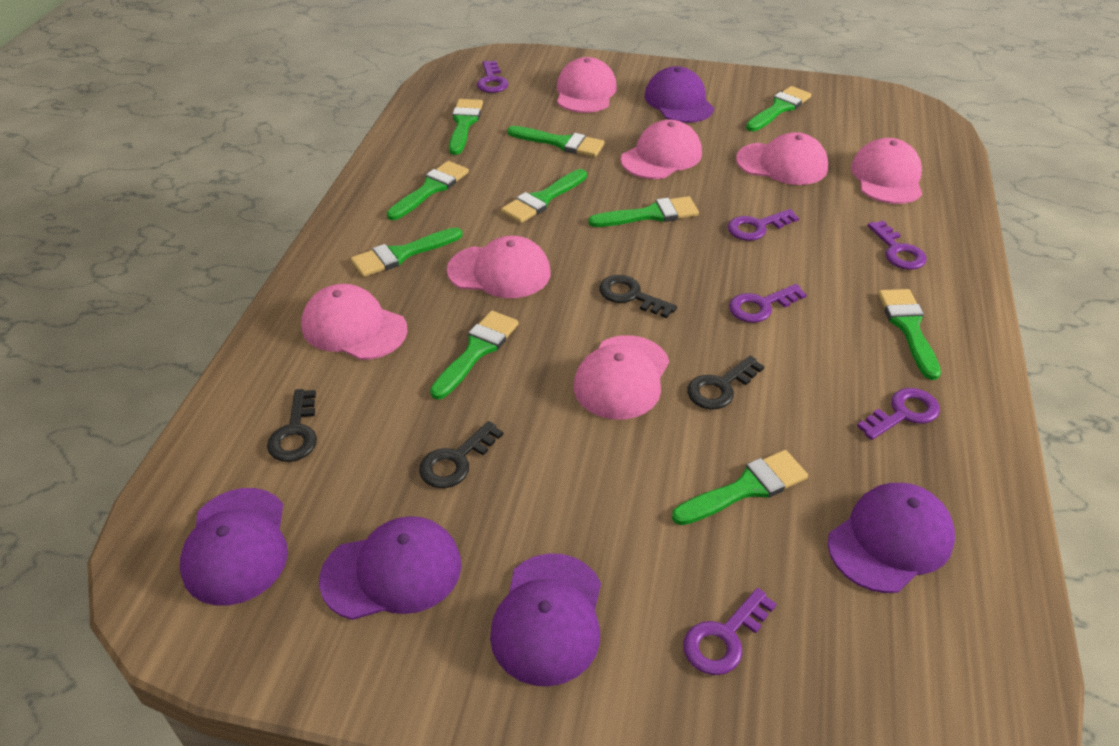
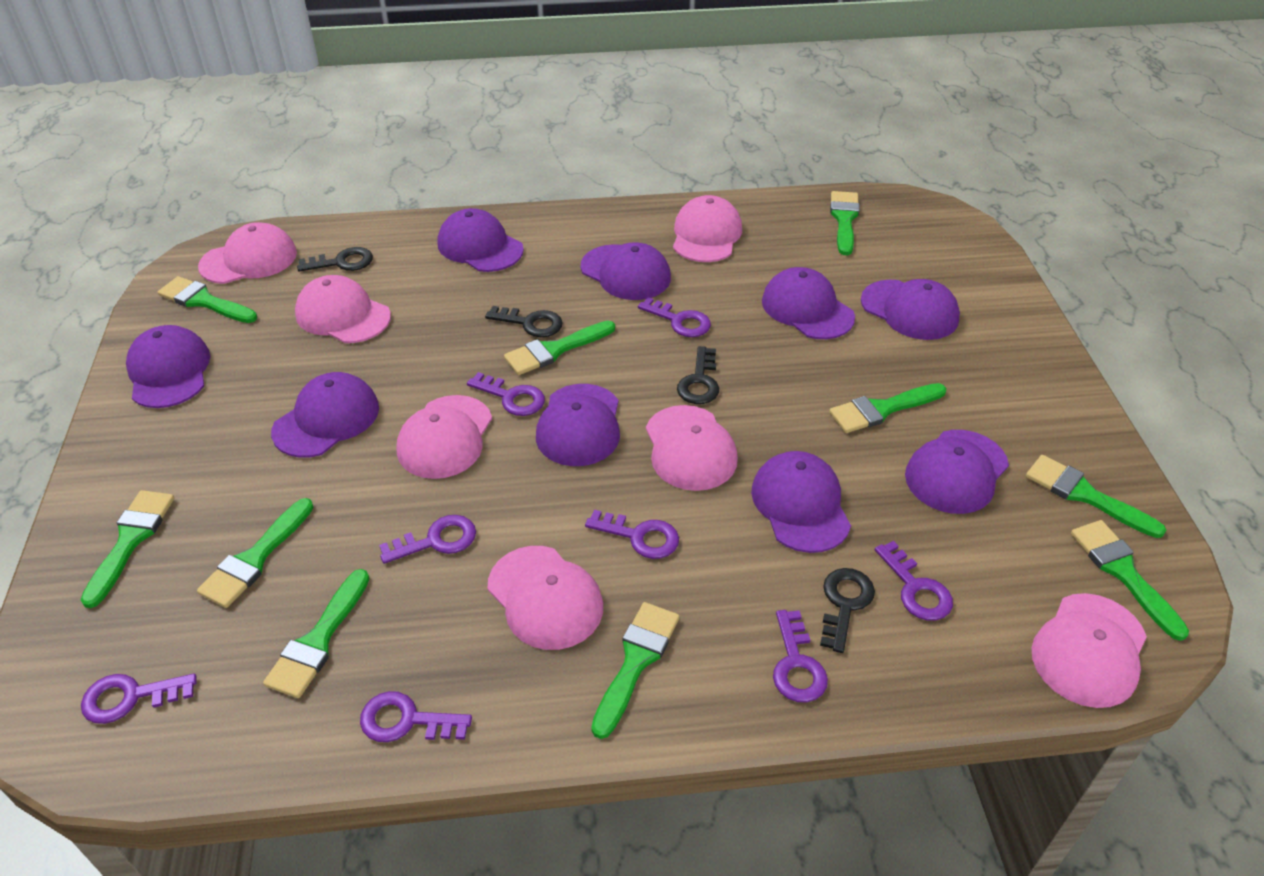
purple cap: 5 -> 9
purple key: 6 -> 8

